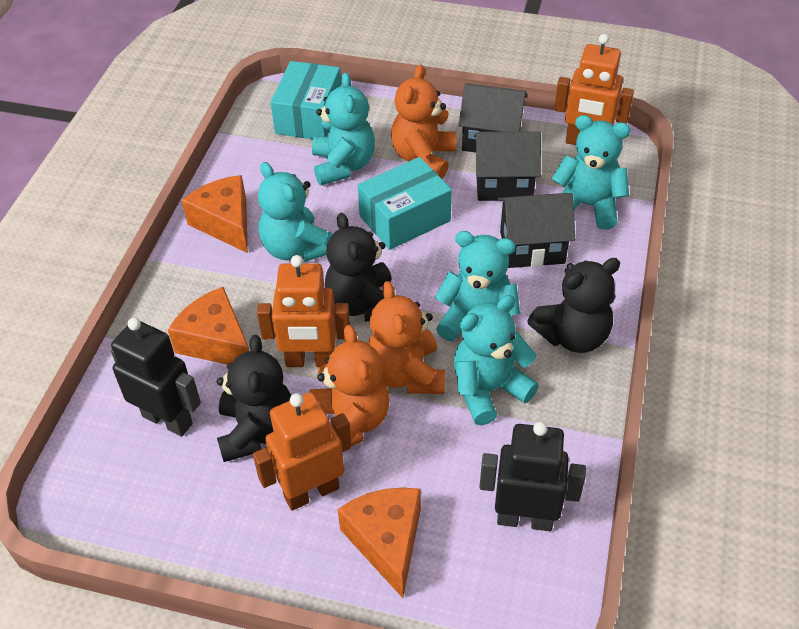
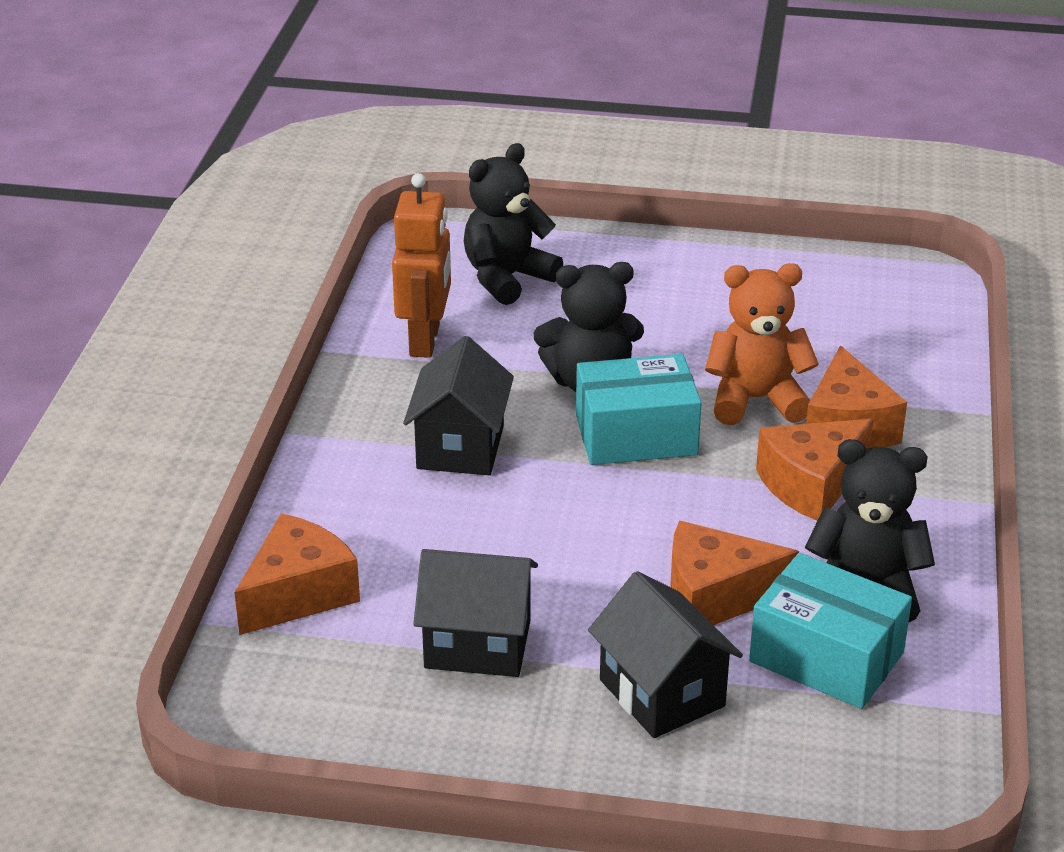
black robot: 2 -> 0
orange cheese: 3 -> 4
orange robot: 3 -> 1
orange teddy bear: 3 -> 1
turquoise teddy bear: 5 -> 0

